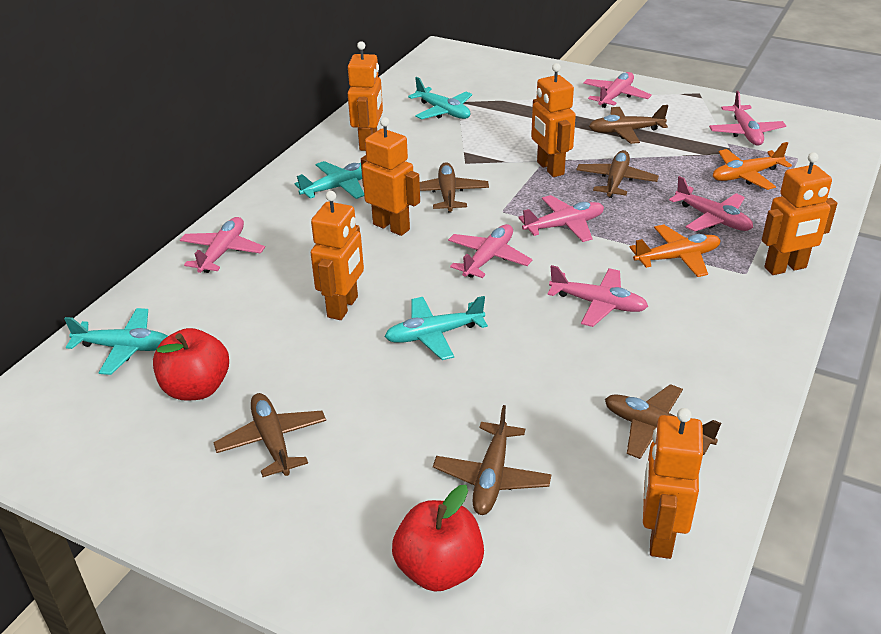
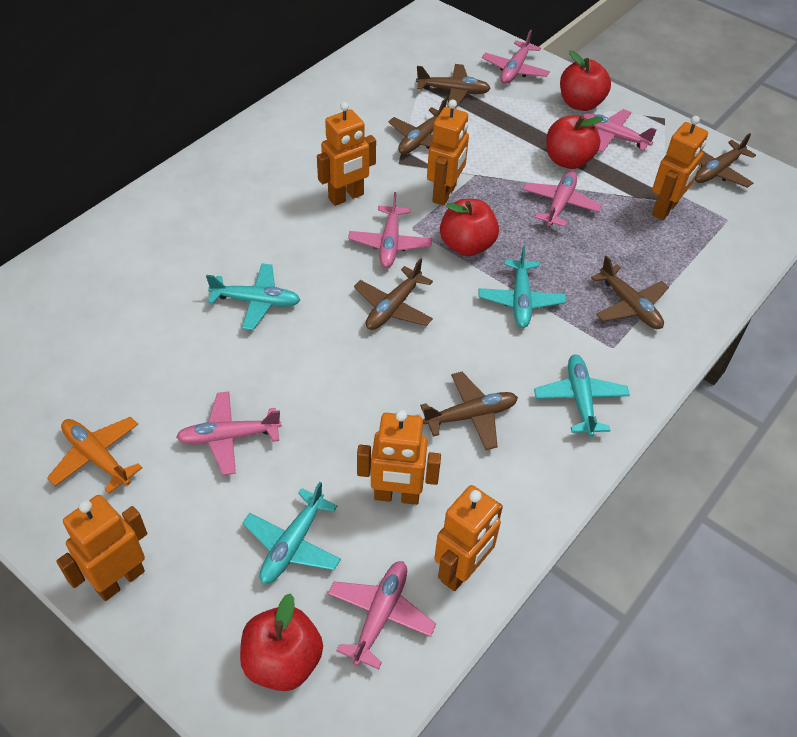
orange plane: 2 -> 1
pink plane: 7 -> 6
red apple: 2 -> 4

